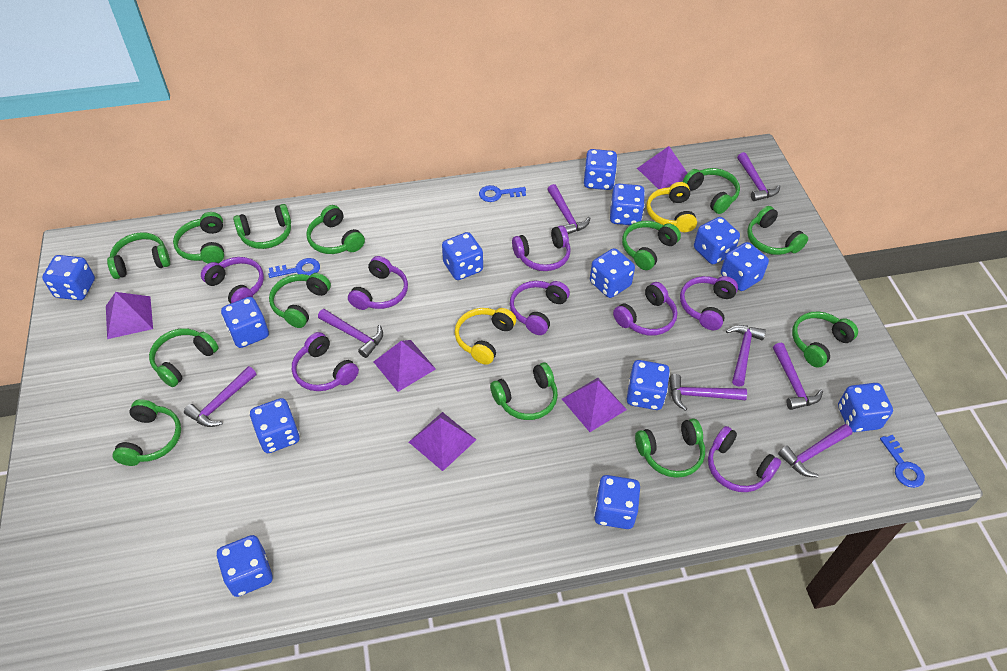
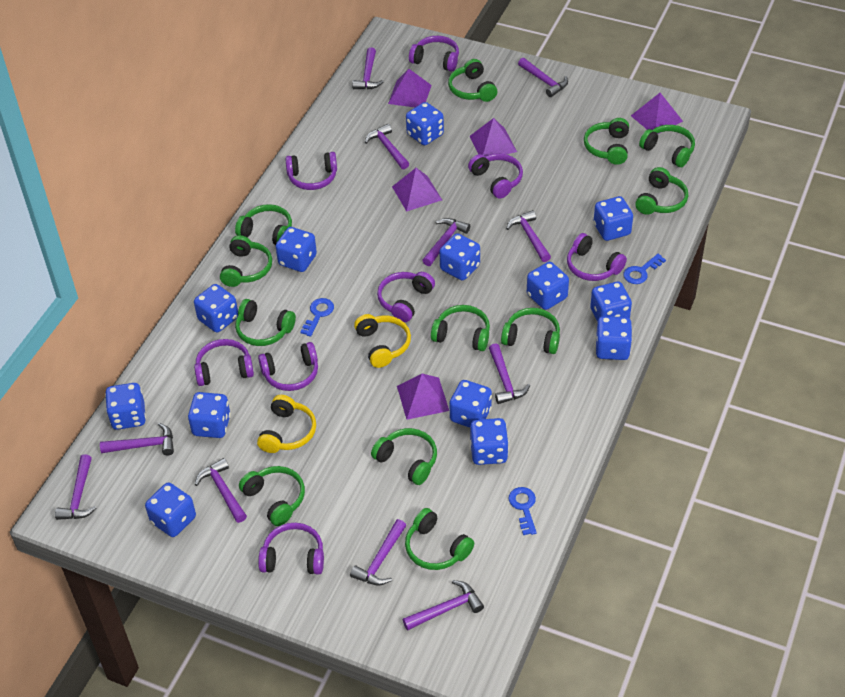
green headphones: 13 -> 12
purple hammer: 8 -> 11

